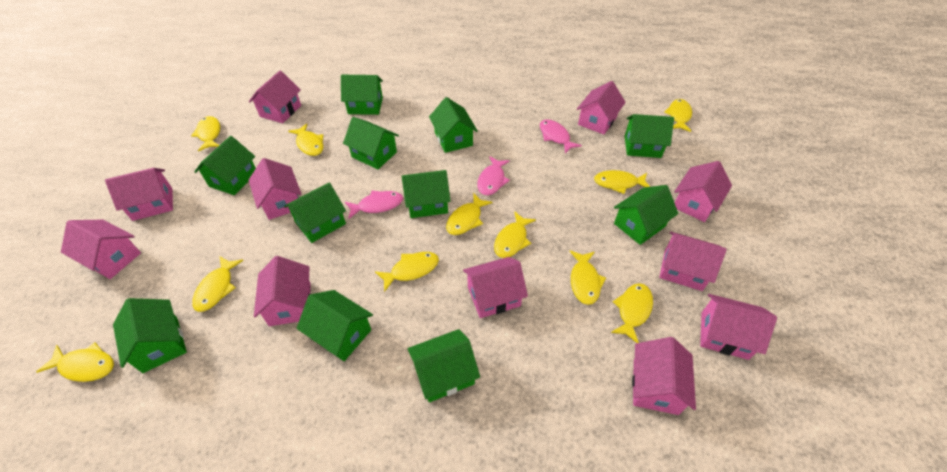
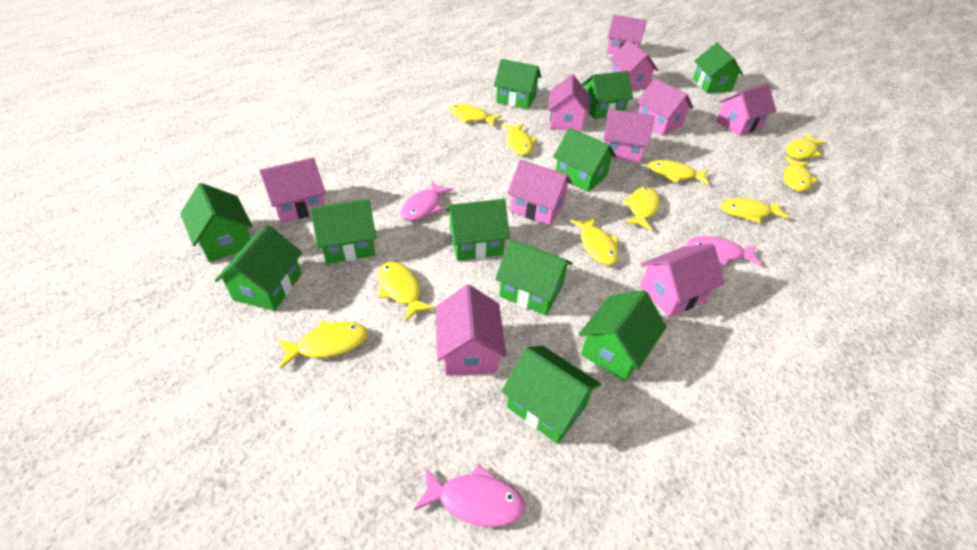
pink house: 11 -> 10
yellow fish: 11 -> 10

